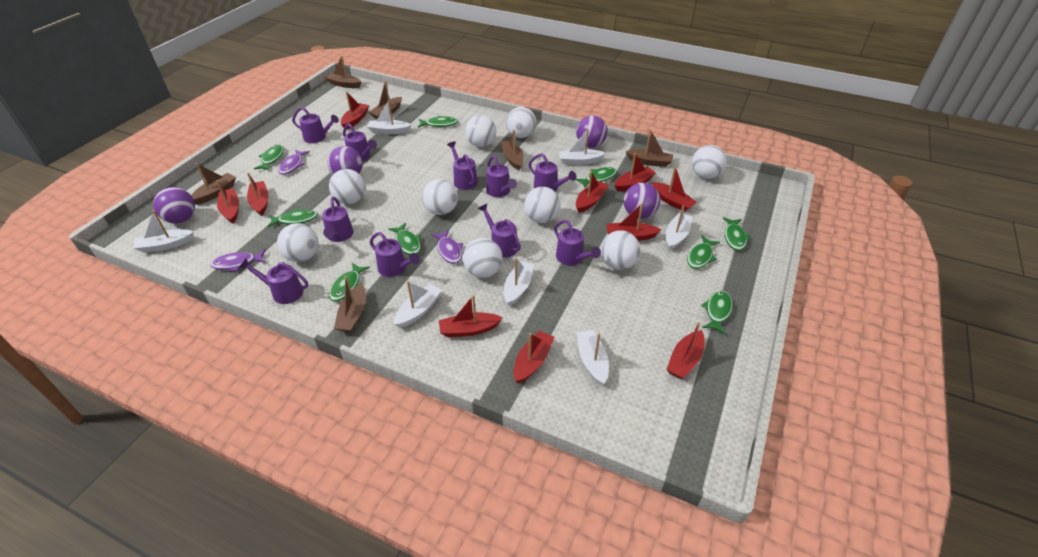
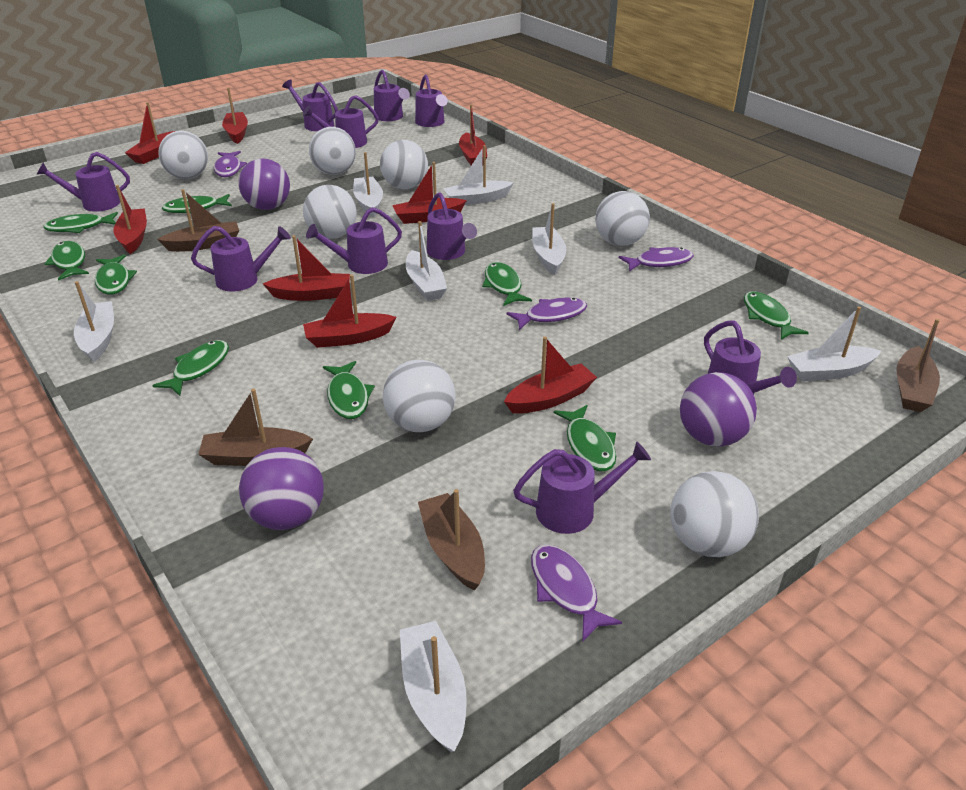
brown boat: 6 -> 4
purple ball: 4 -> 3
purple fish: 3 -> 4
red boat: 10 -> 8
white ball: 9 -> 7

